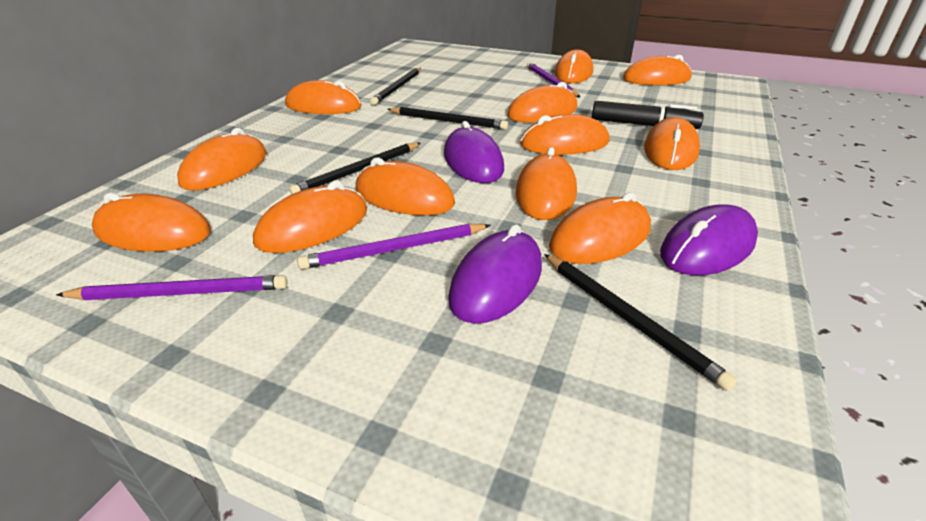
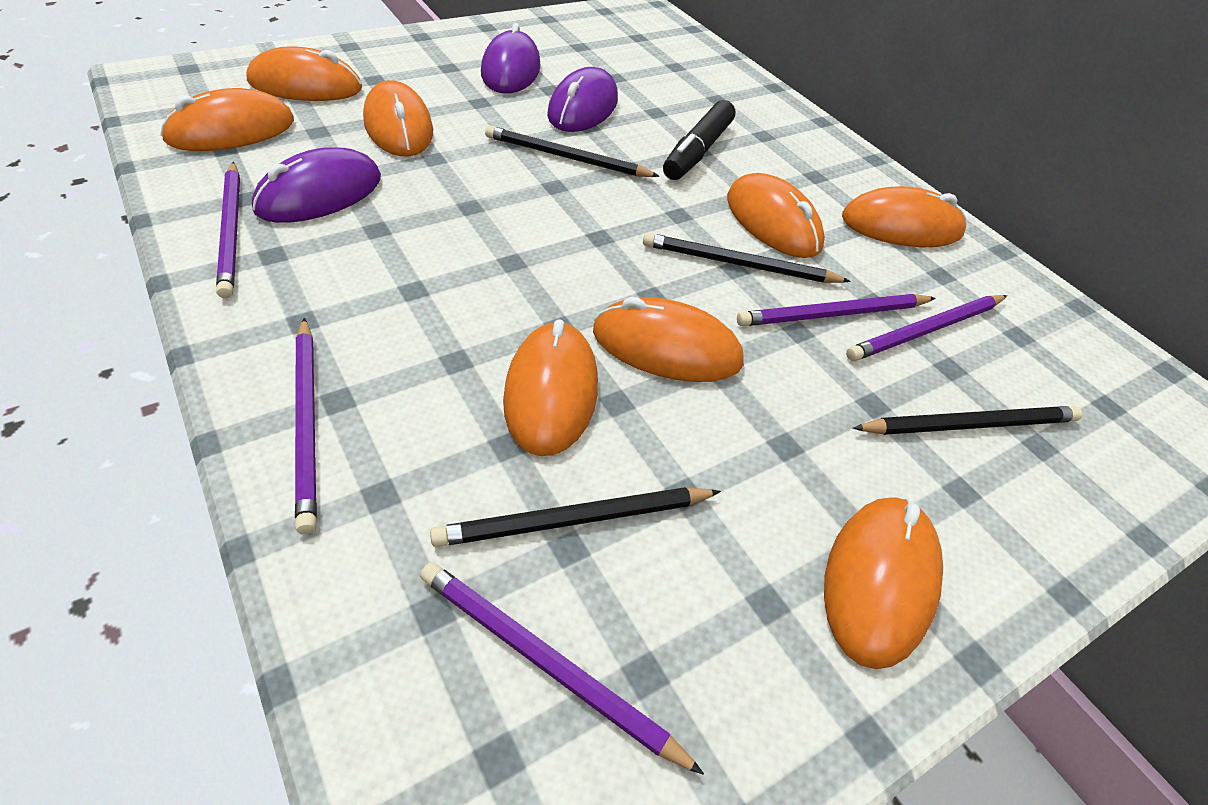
orange mouse: 12 -> 8
purple pencil: 3 -> 5

